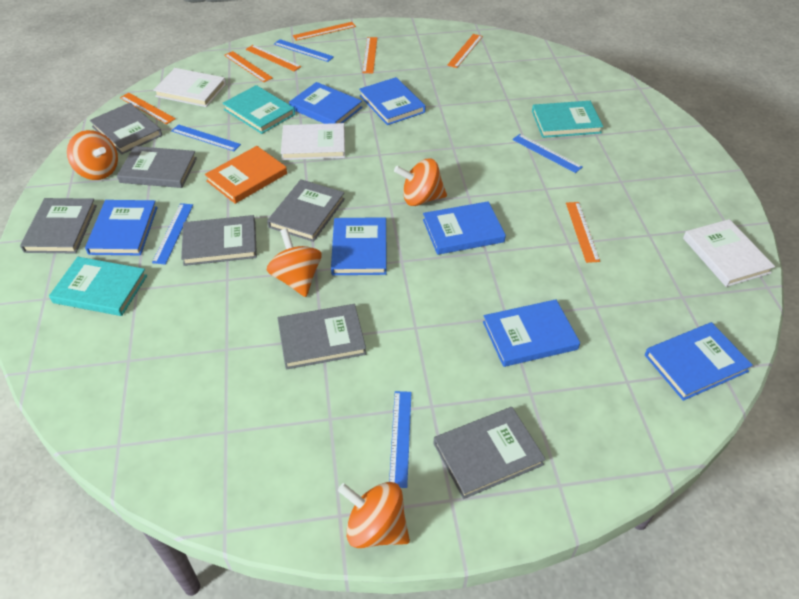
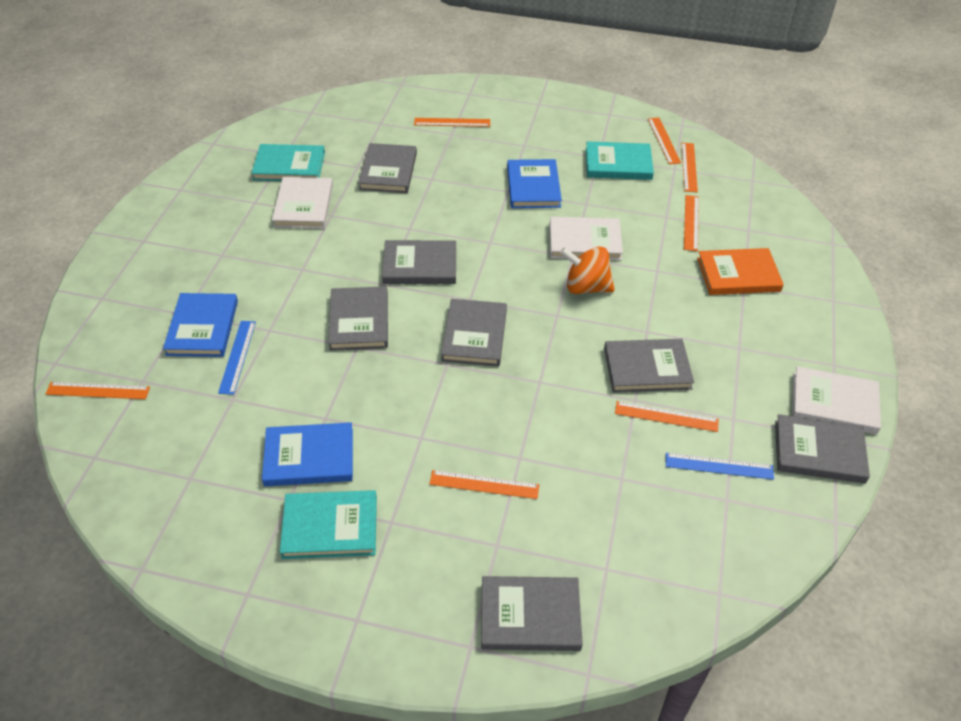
blue book: 7 -> 3
blue ruler: 5 -> 2
orange spinning top: 4 -> 1

